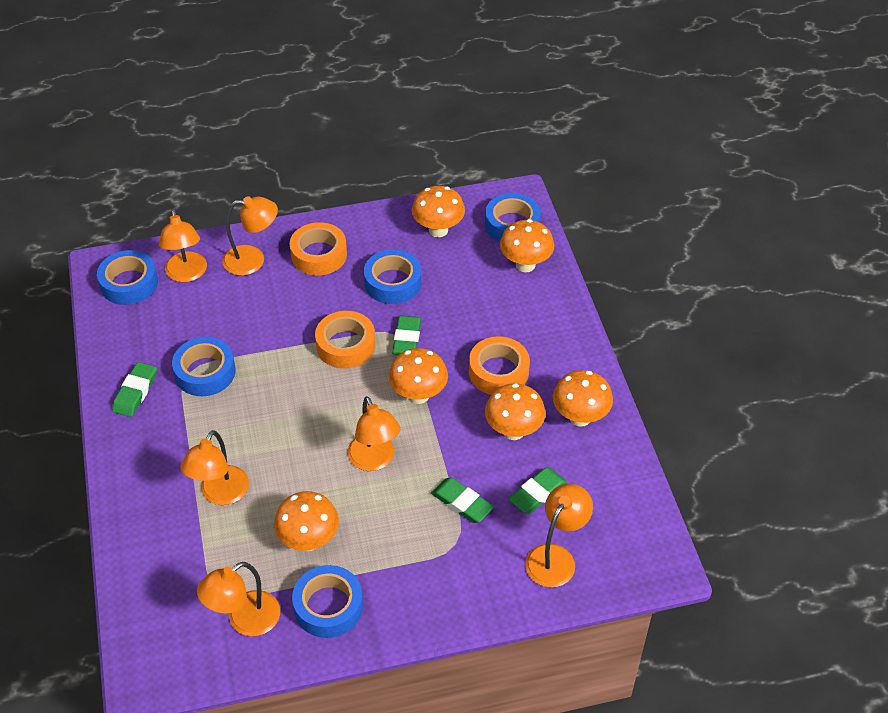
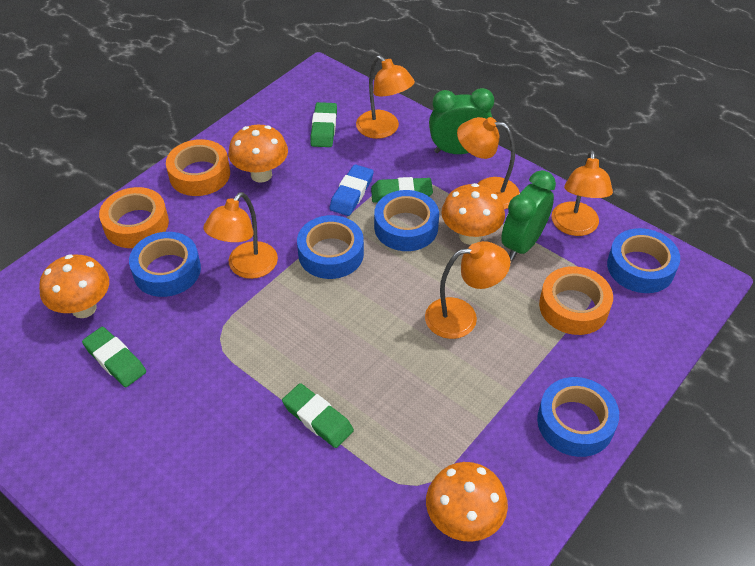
blue eraser: 0 -> 1
green clock: 0 -> 2
orange lamp: 6 -> 5
orange mushroom: 6 -> 4

